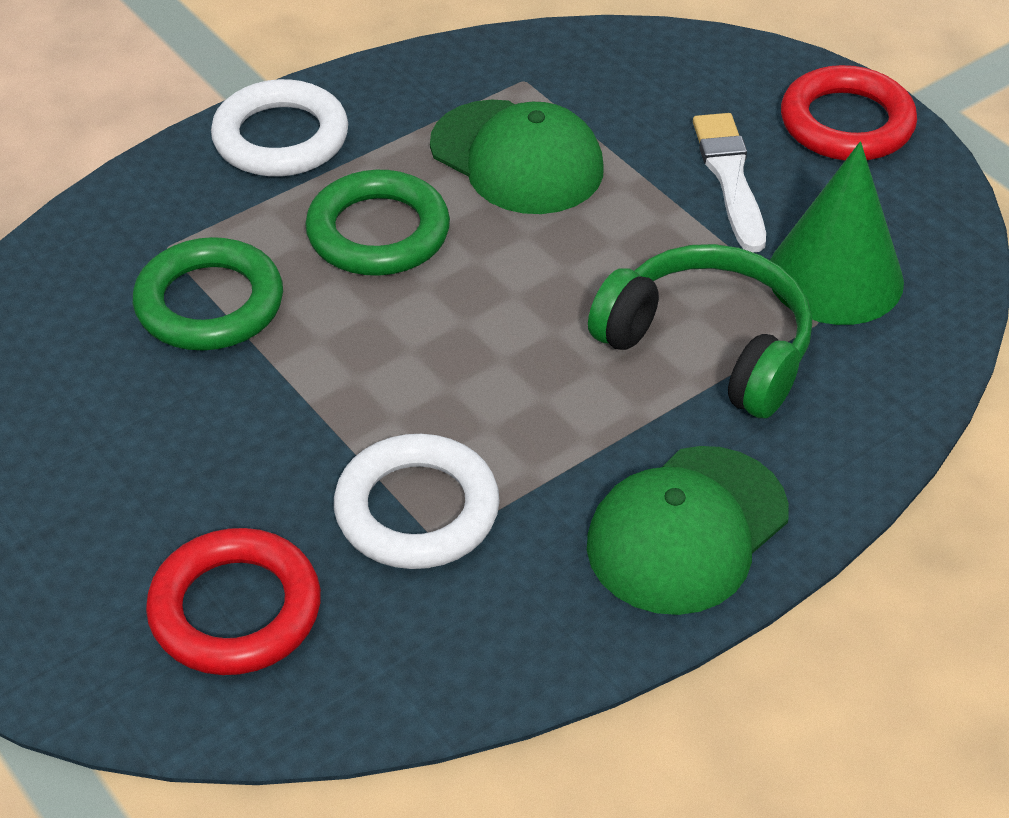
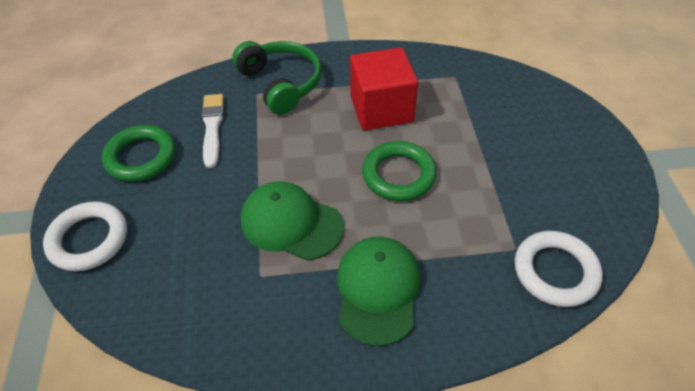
green cone: 1 -> 0
red cube: 0 -> 1
red ring: 2 -> 0

